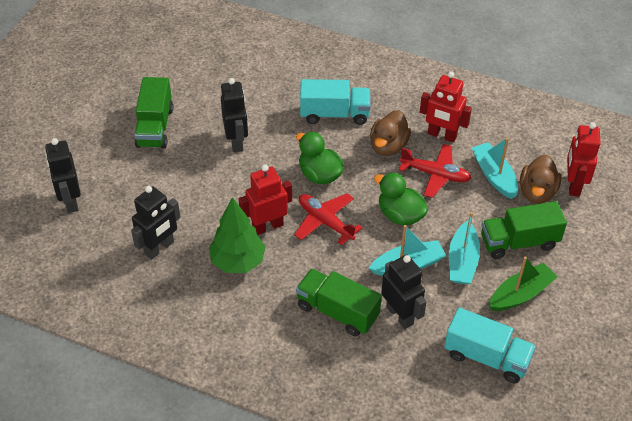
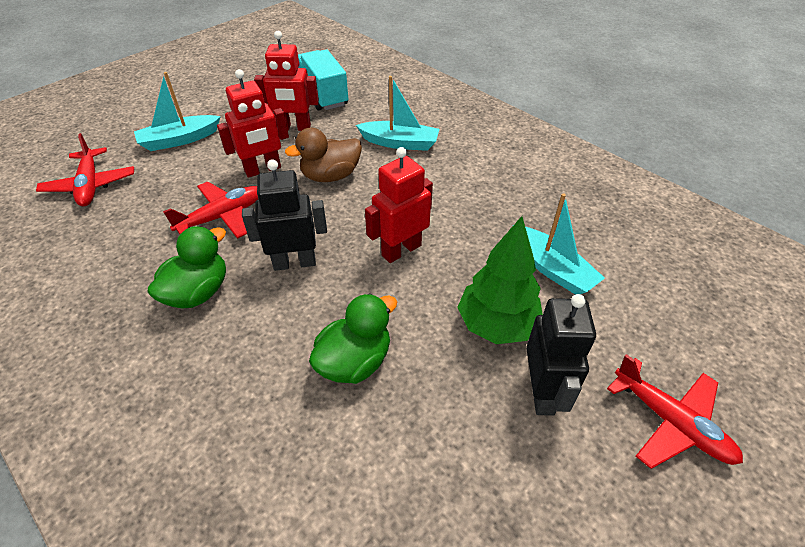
black robot: 4 -> 2
brown duck: 2 -> 1
green boat: 1 -> 0
green truck: 3 -> 0
red plane: 2 -> 3
turquoise truck: 2 -> 1

